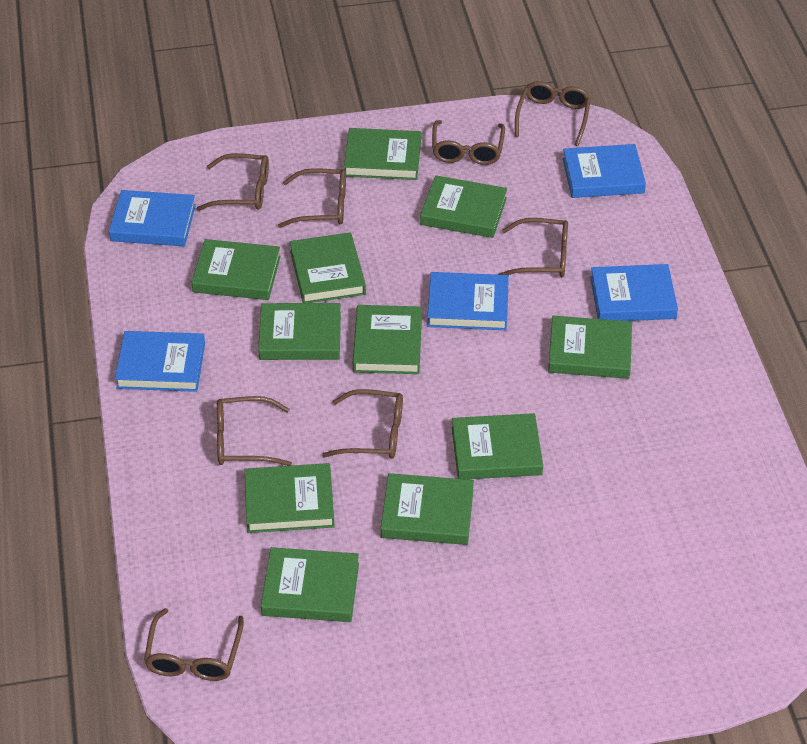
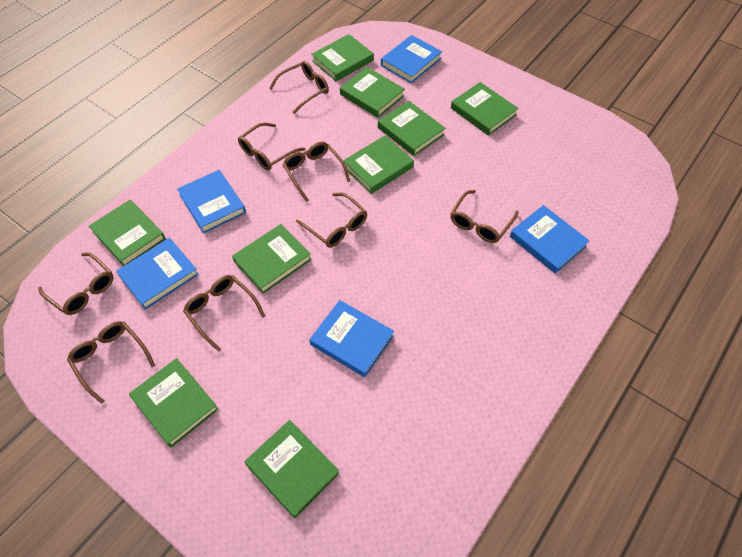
green book: 11 -> 9

